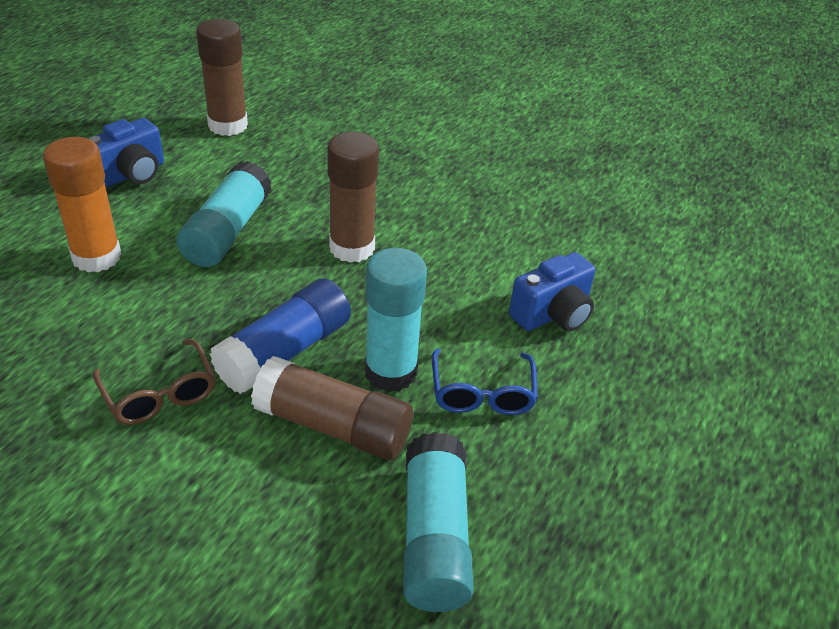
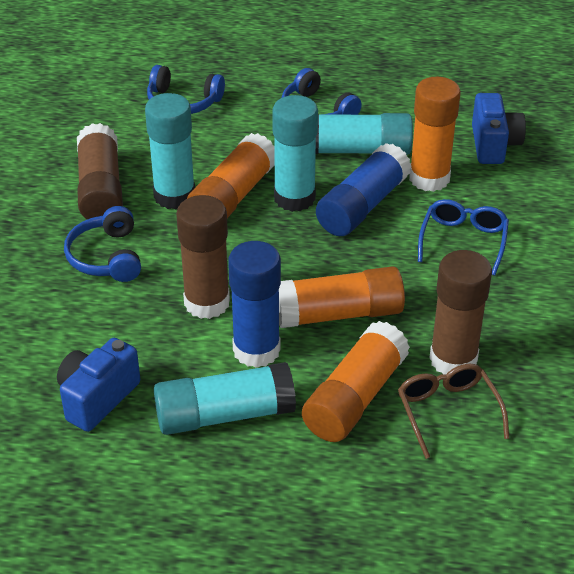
blue glue stick: 1 -> 2
blue headphones: 0 -> 3
orange glue stick: 1 -> 4
turquoise glue stick: 3 -> 4

